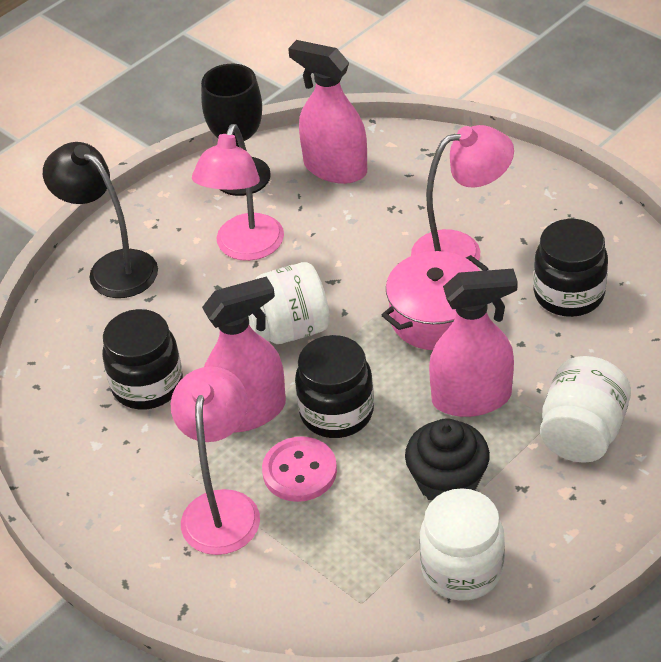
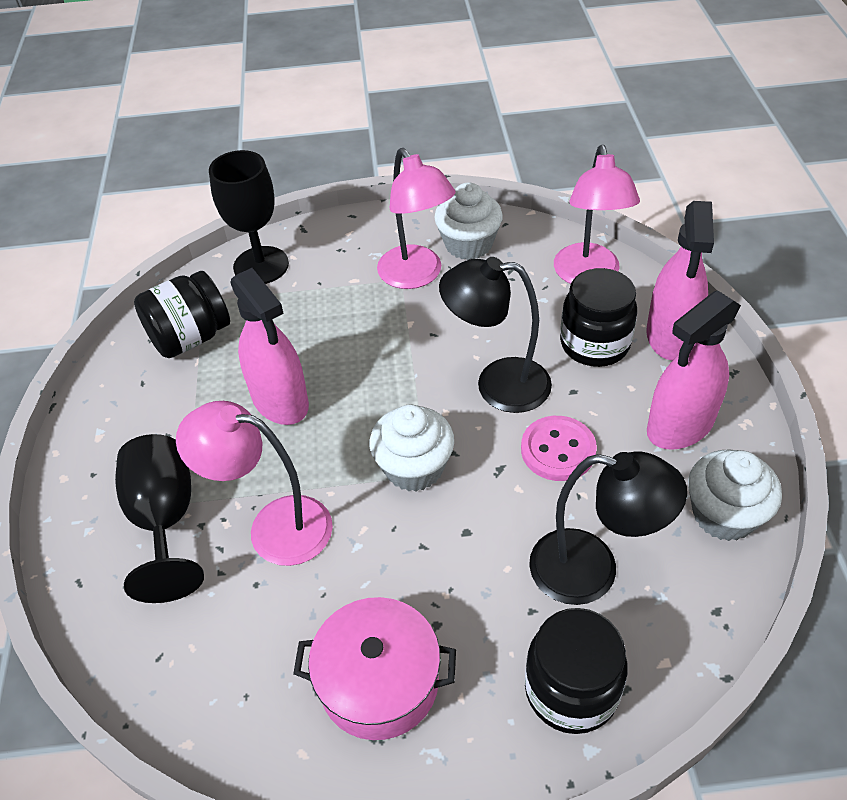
black cupcake: 1 -> 0
black goblet: 1 -> 2
black lamp: 1 -> 2
white cupcake: 0 -> 3
white jar: 3 -> 0

